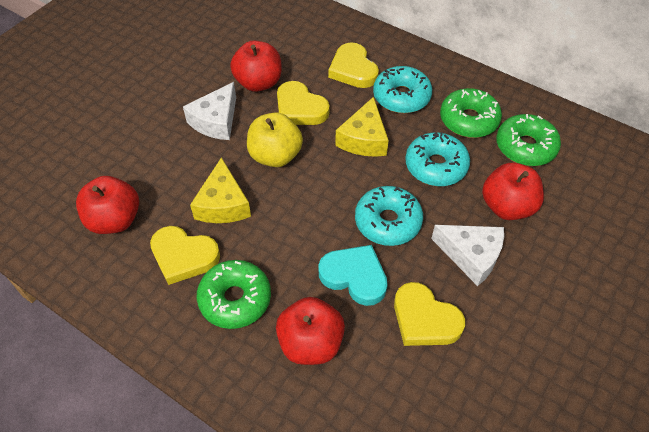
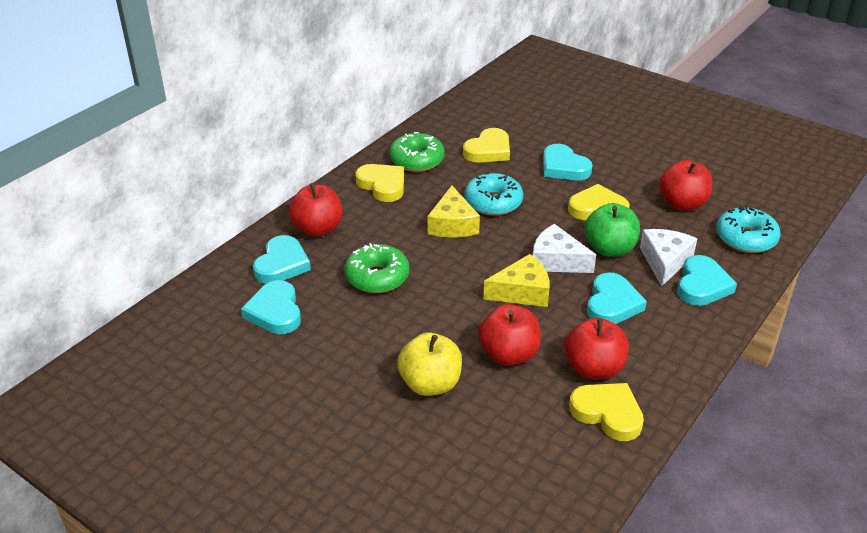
green apple: 0 -> 1
green donut: 3 -> 2
turquoise donut: 3 -> 2
turquoise heart: 1 -> 5

